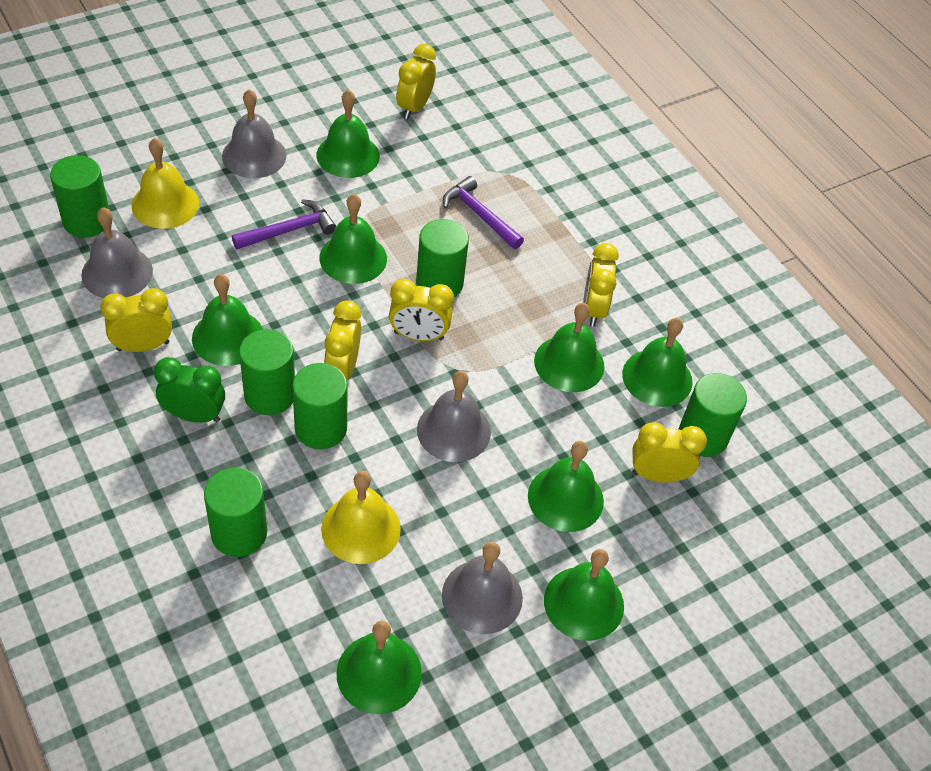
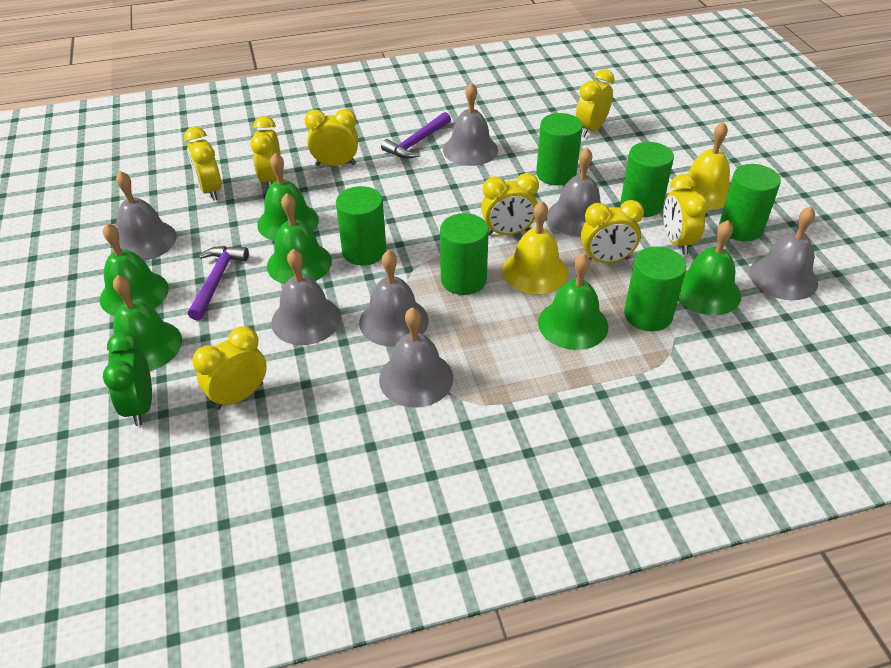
green bell: 8 -> 6
grey bell: 4 -> 7
yellow clock: 6 -> 8

